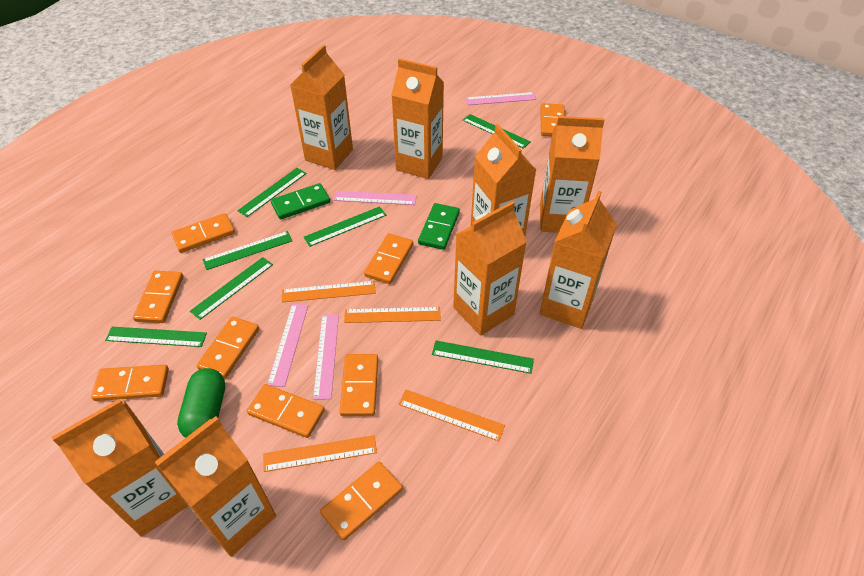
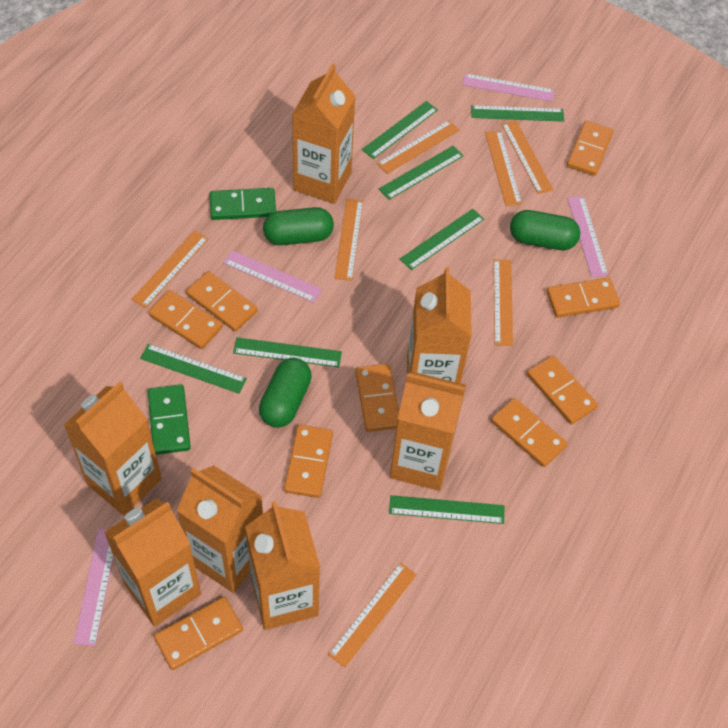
green capsule: 1 -> 3
orange carton: 8 -> 7
orange ruler: 4 -> 7

